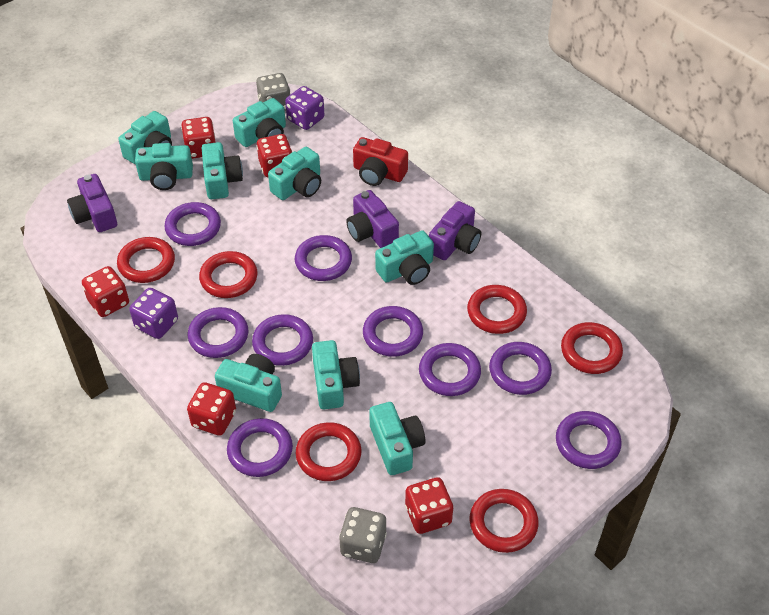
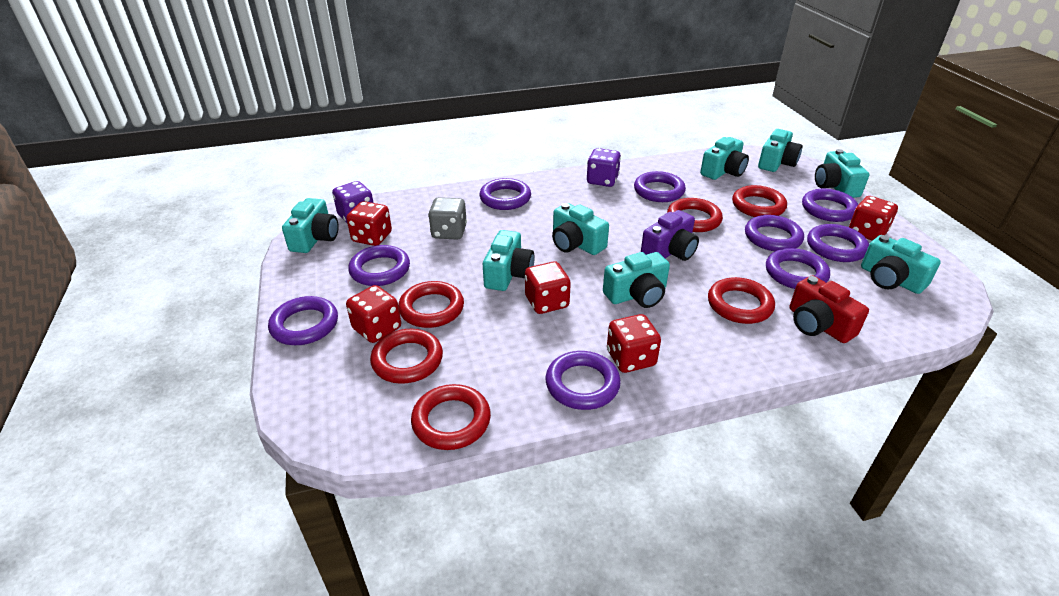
grey dice: 2 -> 1
purple camera: 3 -> 1
turquoise camera: 9 -> 8

